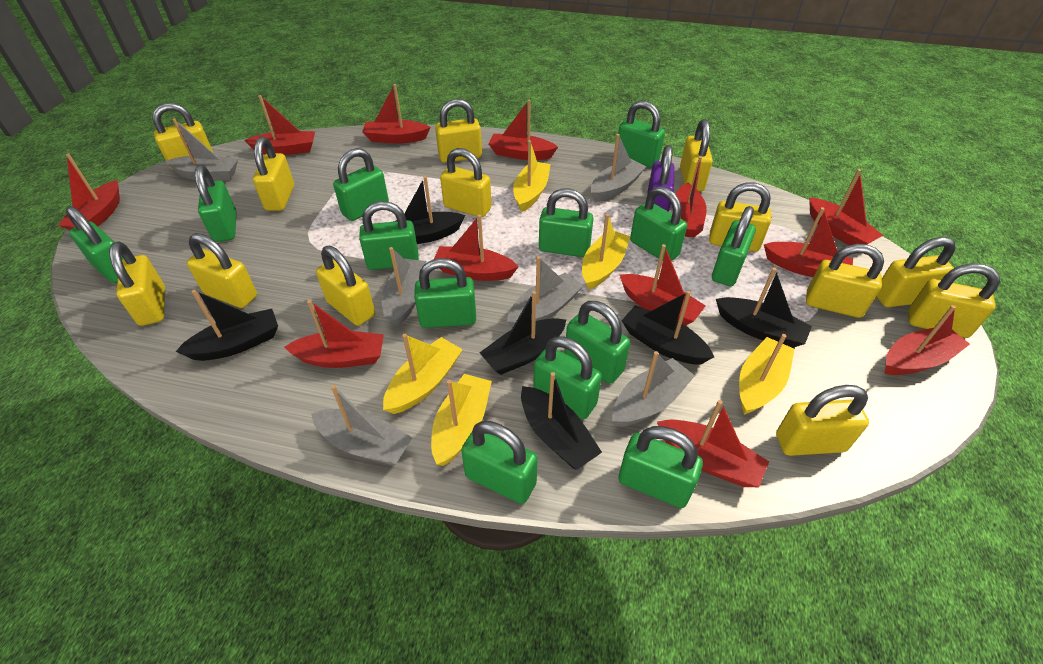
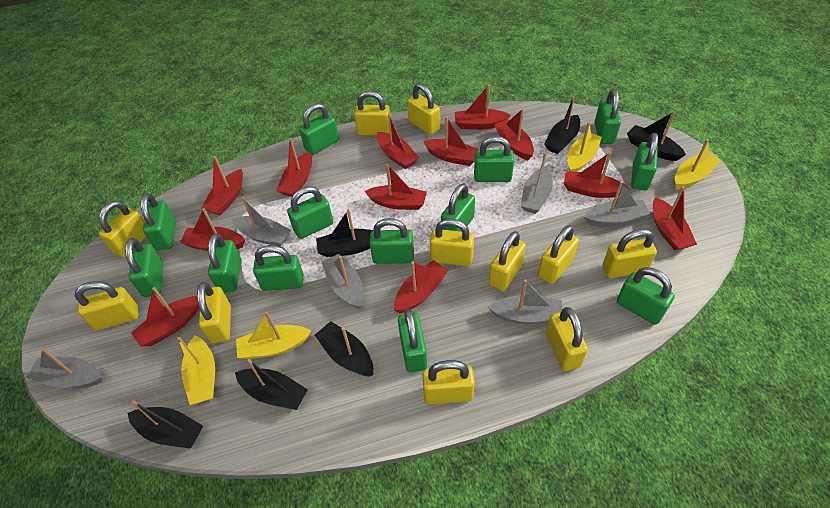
purple padlock: 1 -> 0
yellow boat: 5 -> 4
yellow padlock: 13 -> 11

